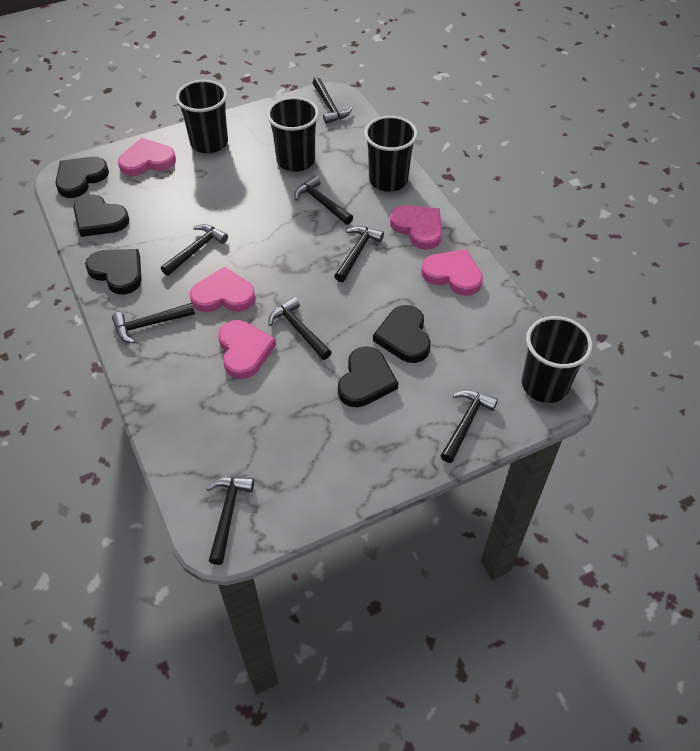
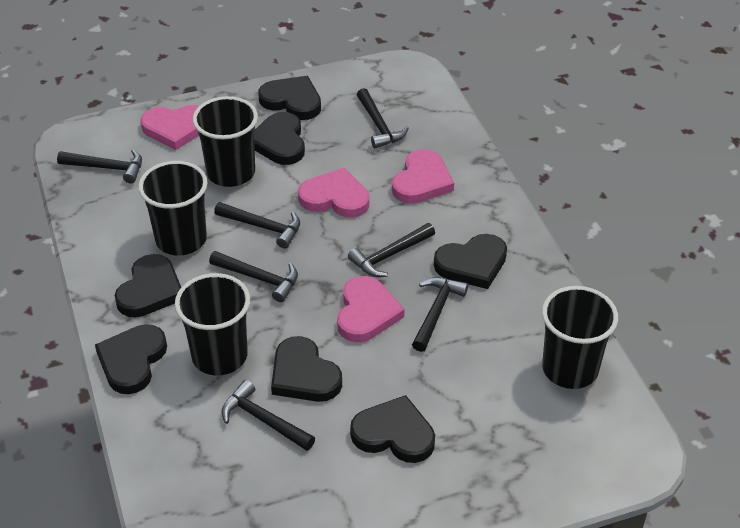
black hammer: 8 -> 7
black heart: 5 -> 7
pink heart: 5 -> 4

